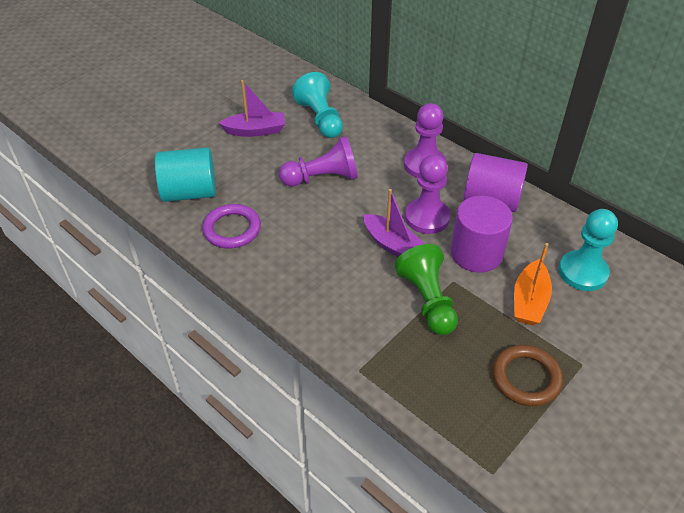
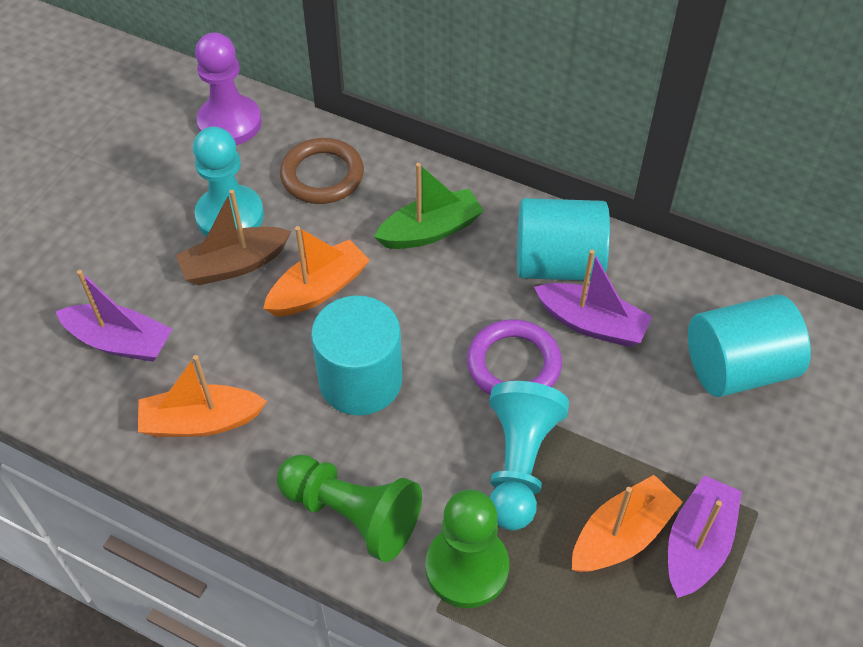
brown boat: 0 -> 1
green boat: 0 -> 1
green pawn: 1 -> 2
orange boat: 1 -> 3
purple boat: 2 -> 3
purple cylinder: 2 -> 0
purple pawn: 3 -> 1
turquoise cylinder: 1 -> 3

